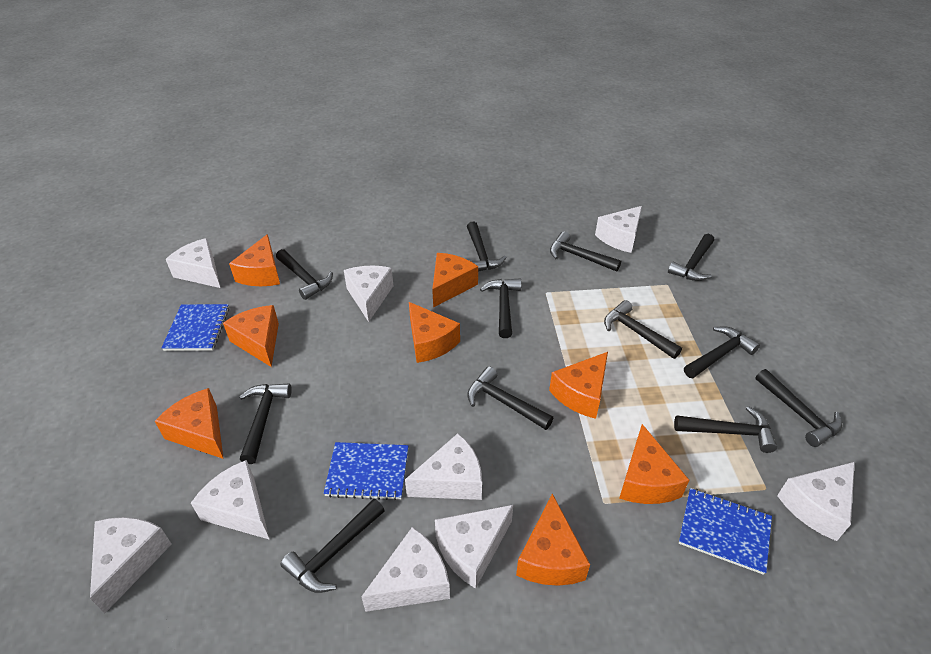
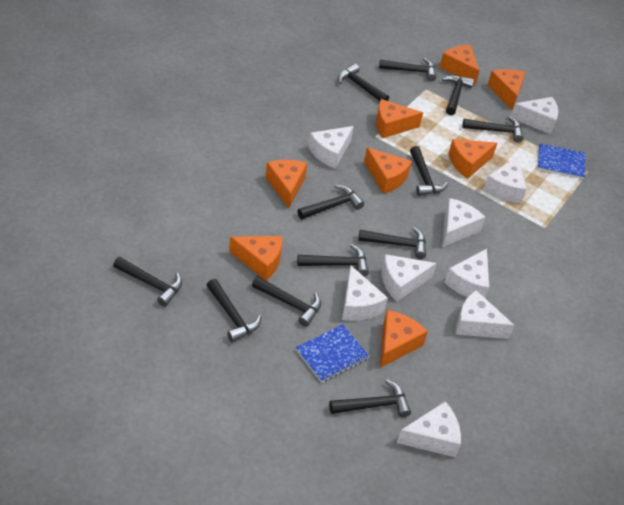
blue notebook: 3 -> 2

